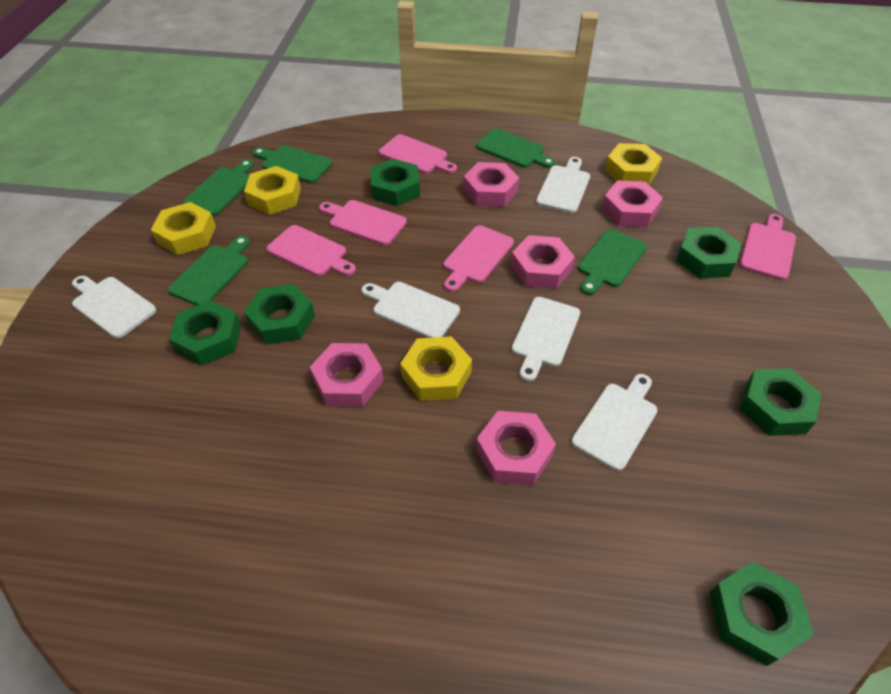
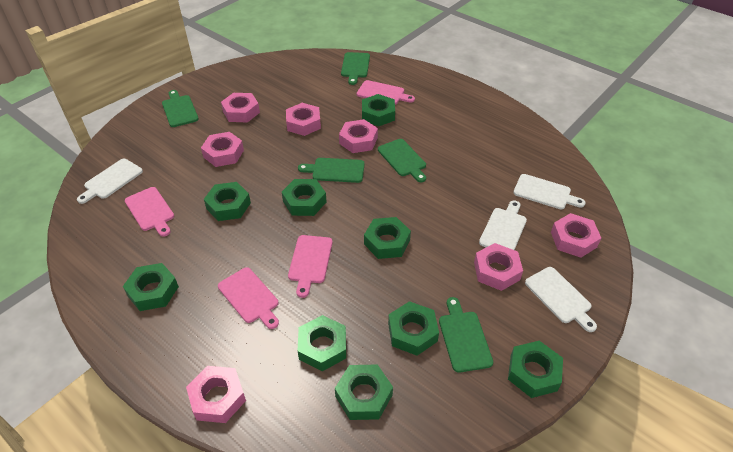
green nut: 6 -> 9
pink cutting board: 5 -> 4
pink nut: 5 -> 7
white cutting board: 5 -> 4
yellow nut: 4 -> 0

